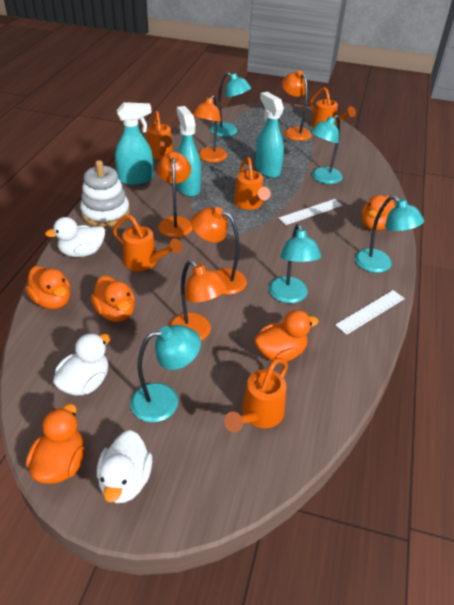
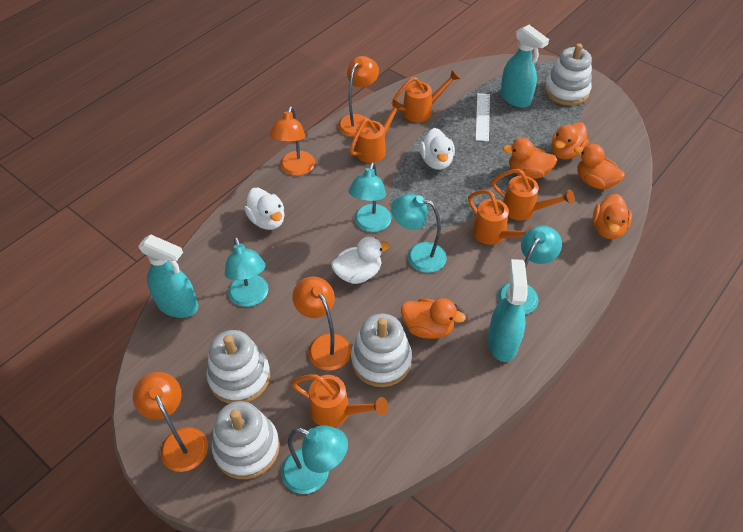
orange lamp: 5 -> 4
white ruler: 2 -> 1
white stacking toy: 1 -> 4

